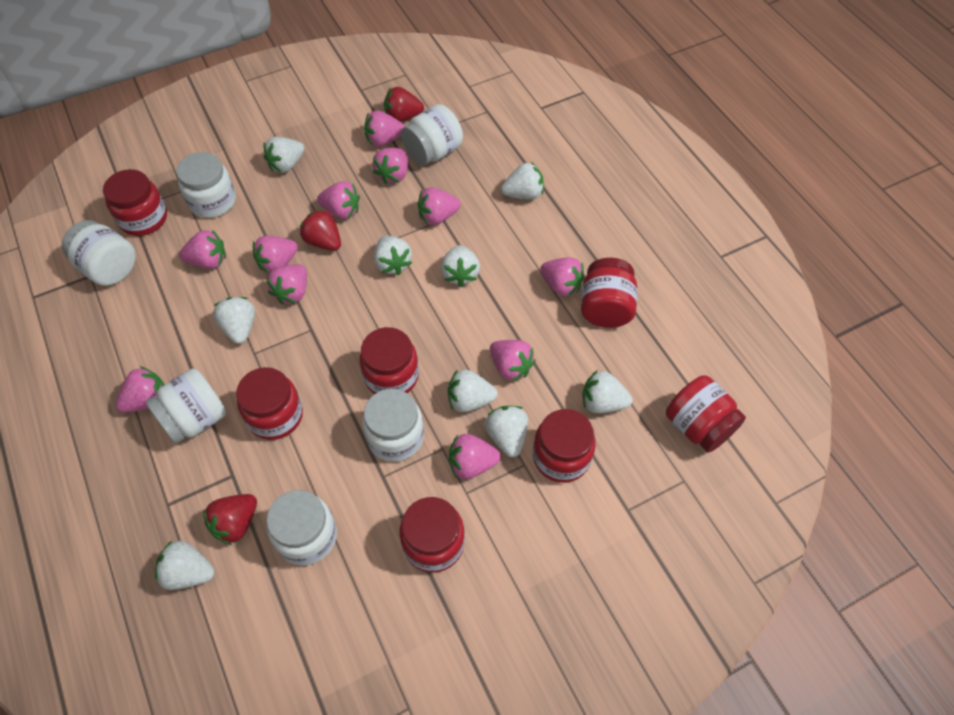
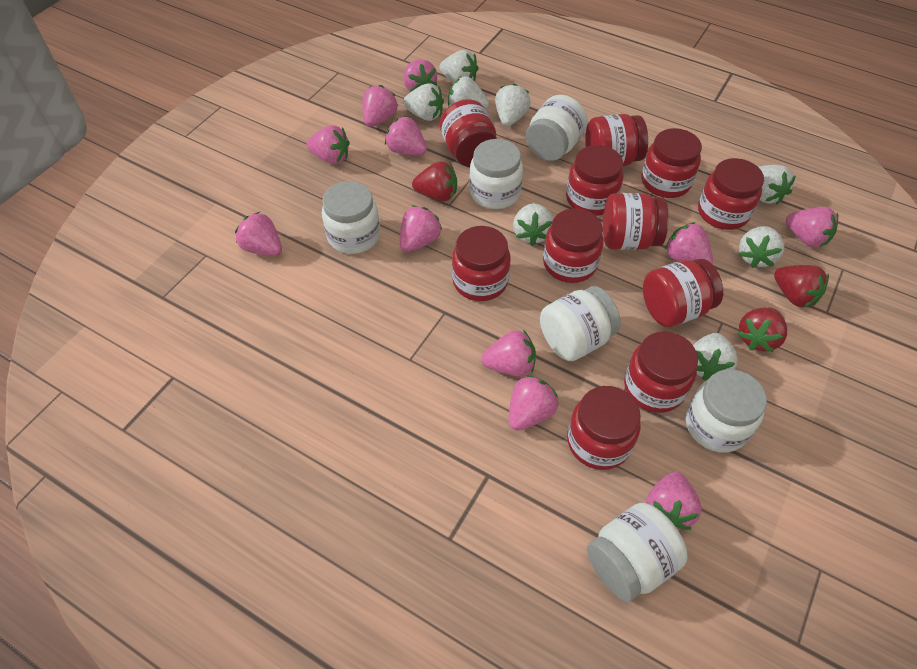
red jar: 7 -> 11
white strawberry: 9 -> 8

